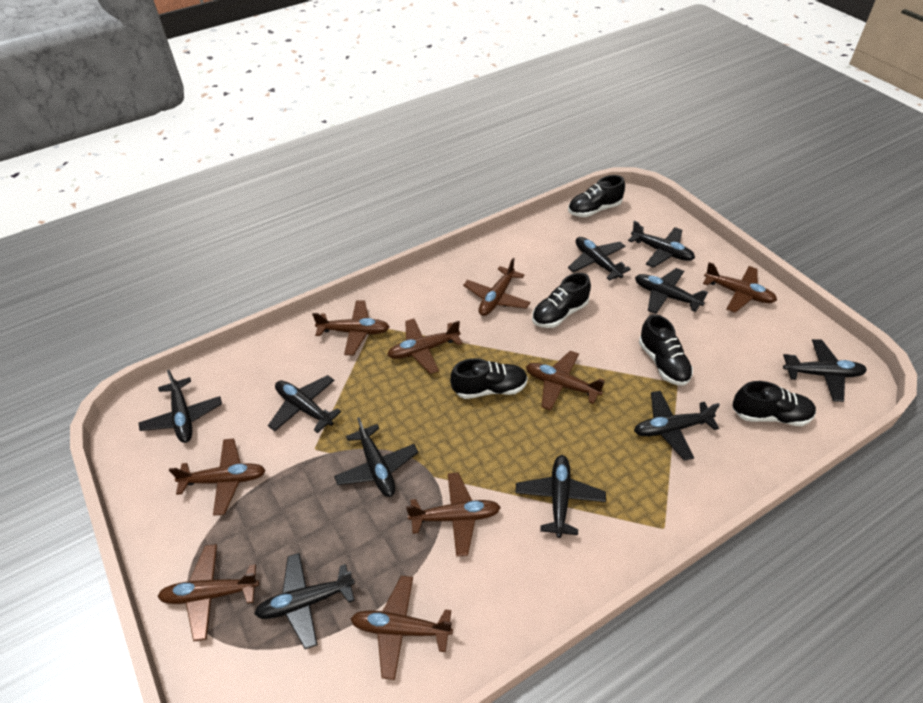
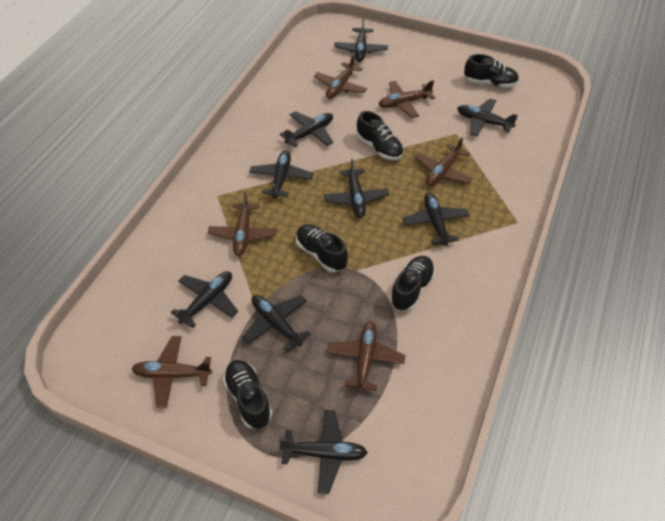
black plane: 10 -> 9
brown plane: 9 -> 6

